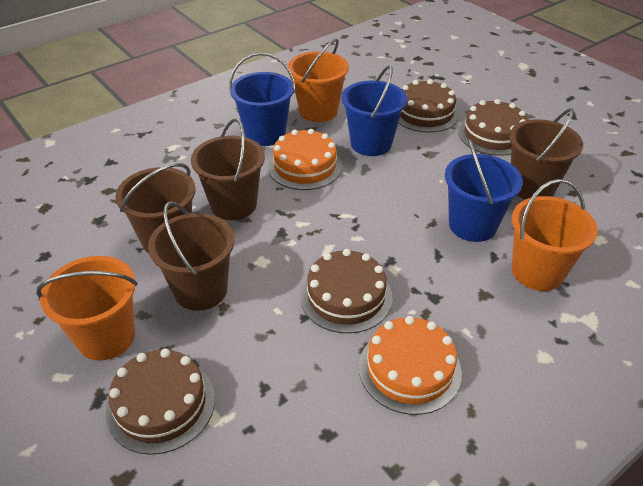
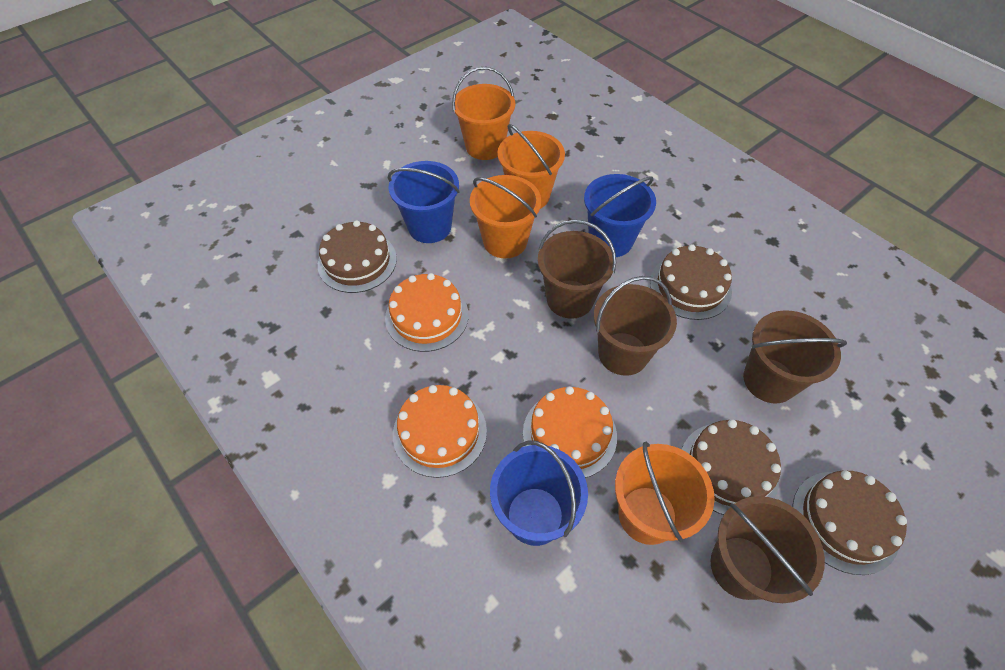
orange bucket: 3 -> 4
orange cake: 2 -> 3

